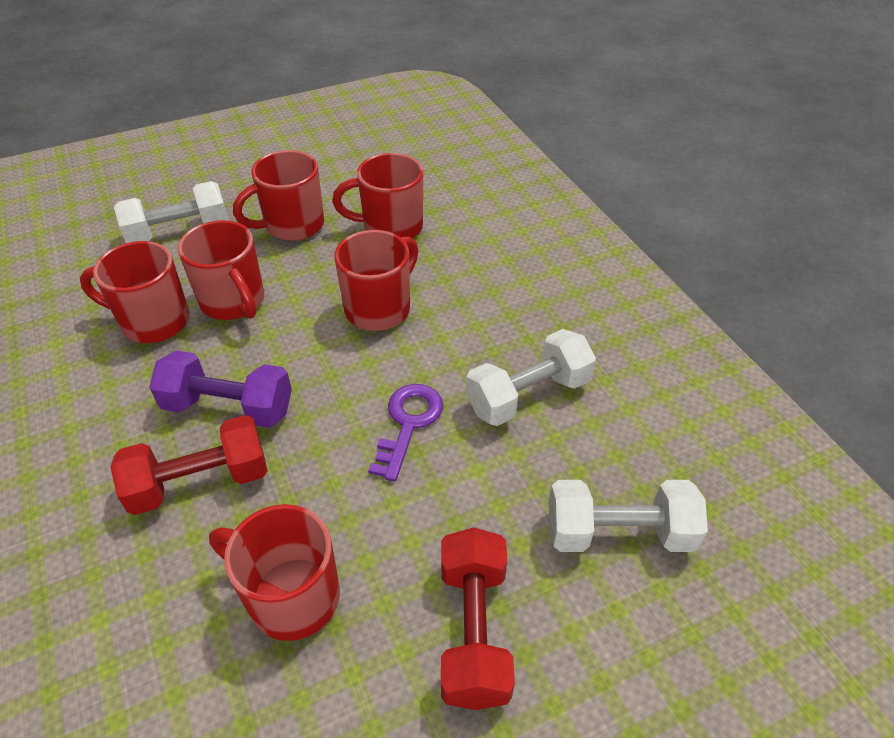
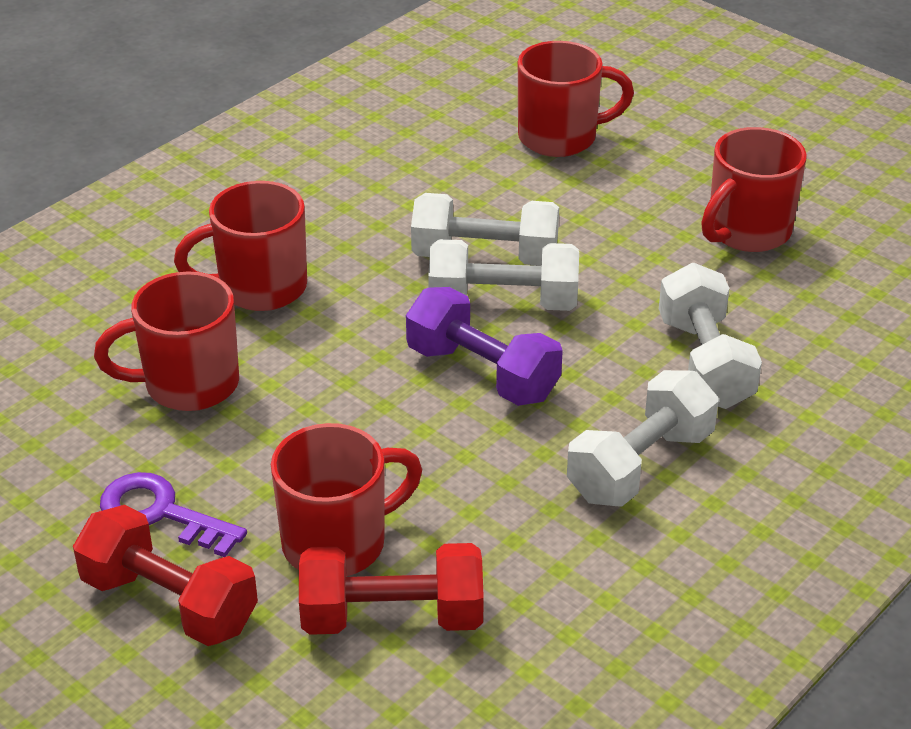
red mug: 6 -> 5
white dumbbell: 3 -> 4

